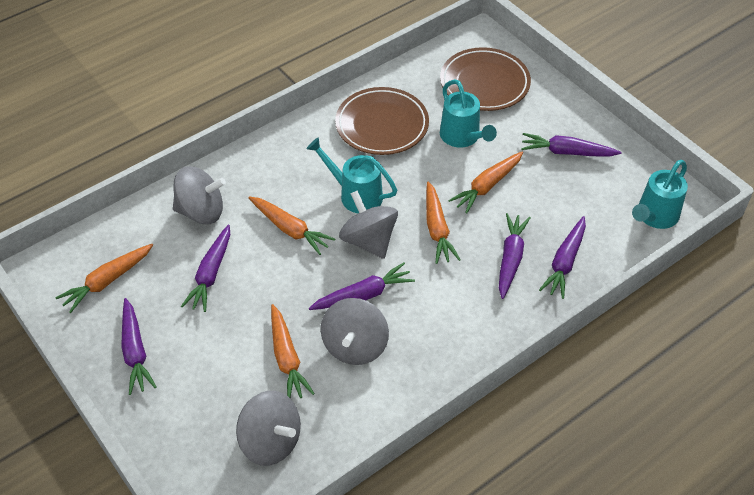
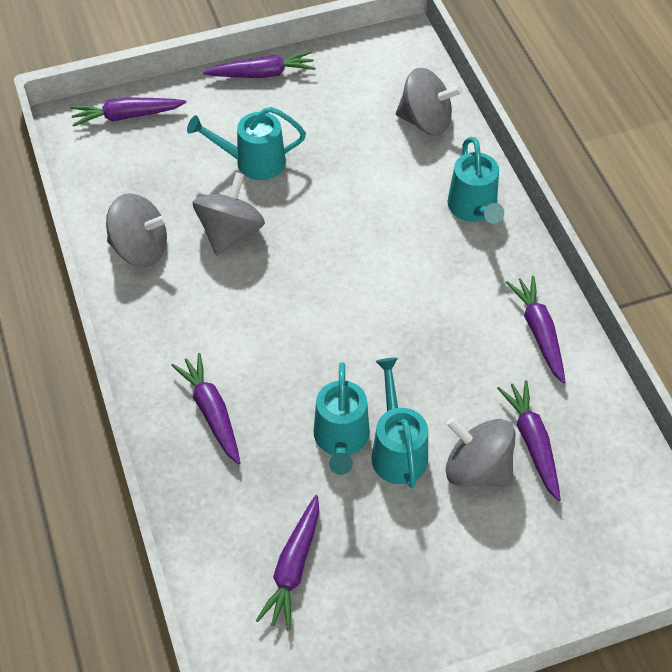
brown plate: 2 -> 0
orange carrot: 5 -> 0
turquoise watering can: 3 -> 4

